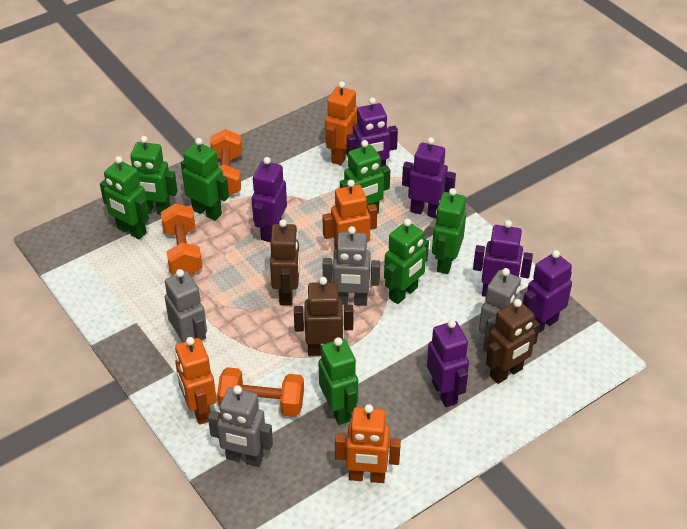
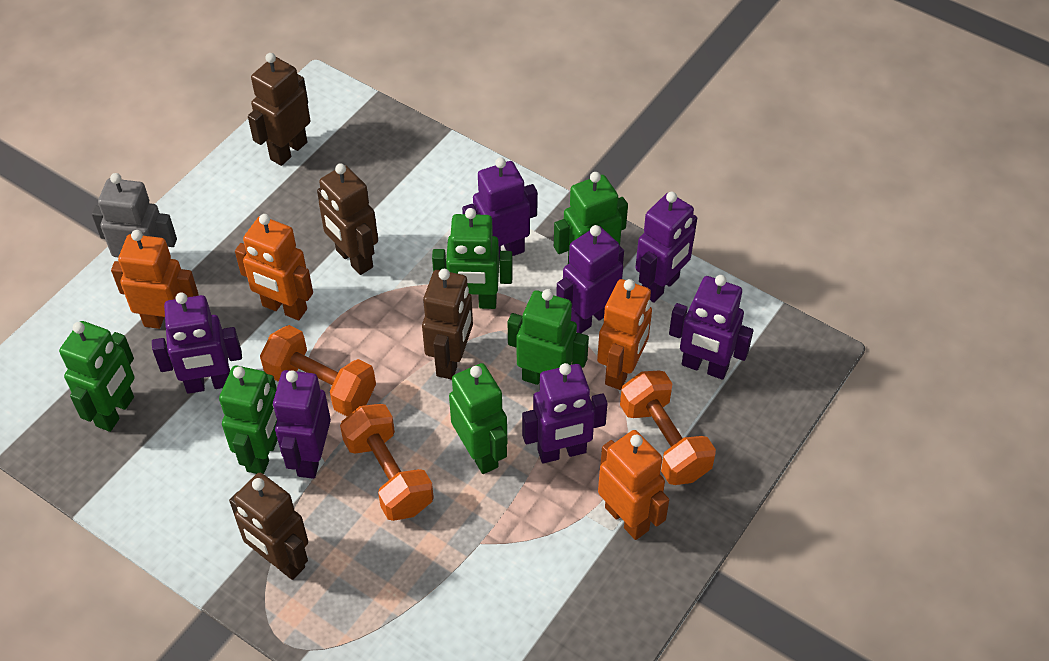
brown robot: 3 -> 4
green robot: 7 -> 6
grey robot: 4 -> 1
purple robot: 6 -> 7

